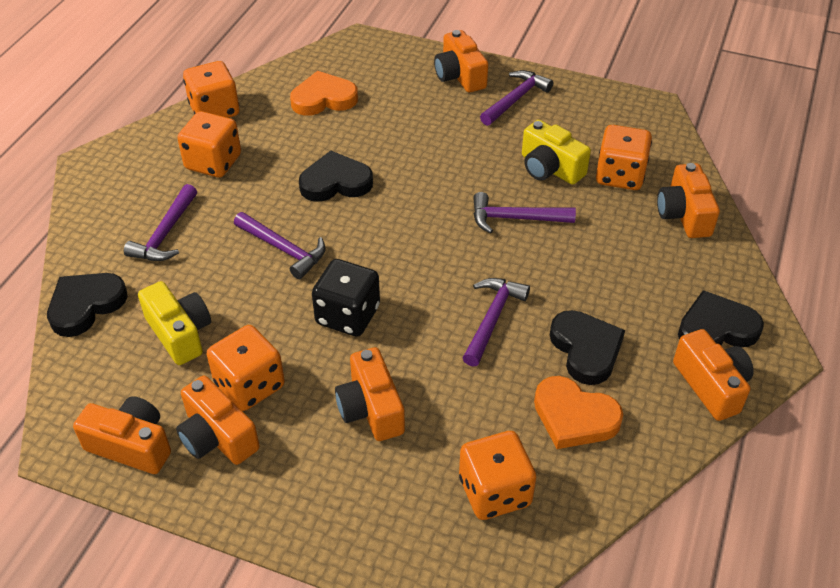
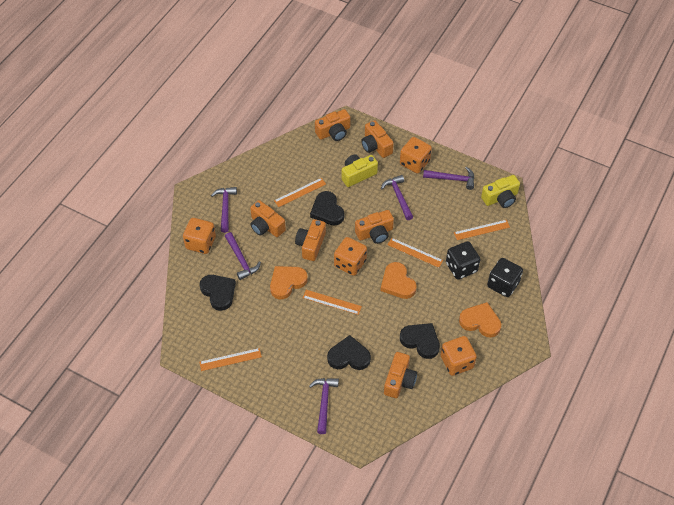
black dice: 1 -> 2
orange dice: 5 -> 4
orange heart: 2 -> 3
orange ruler: 0 -> 5

